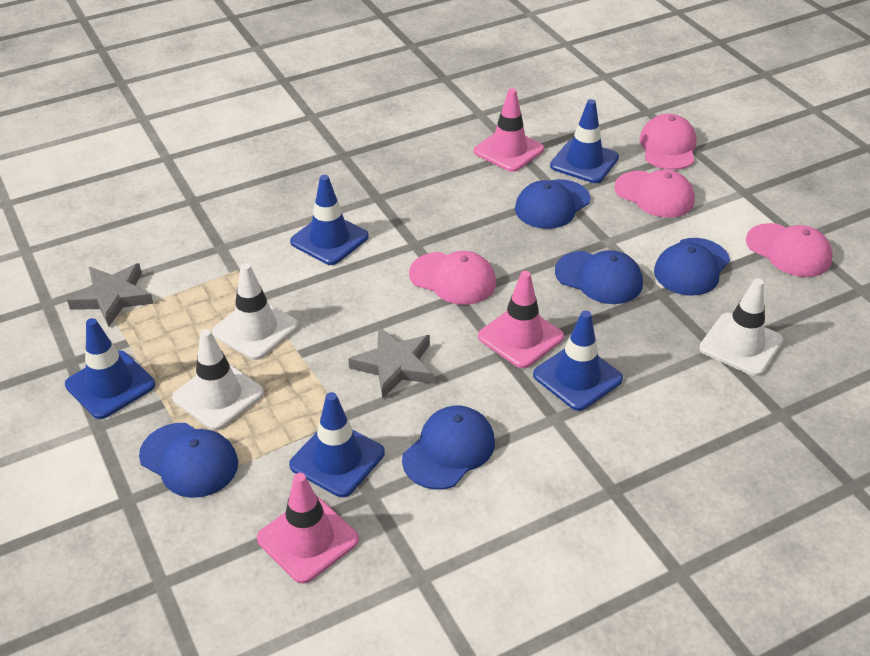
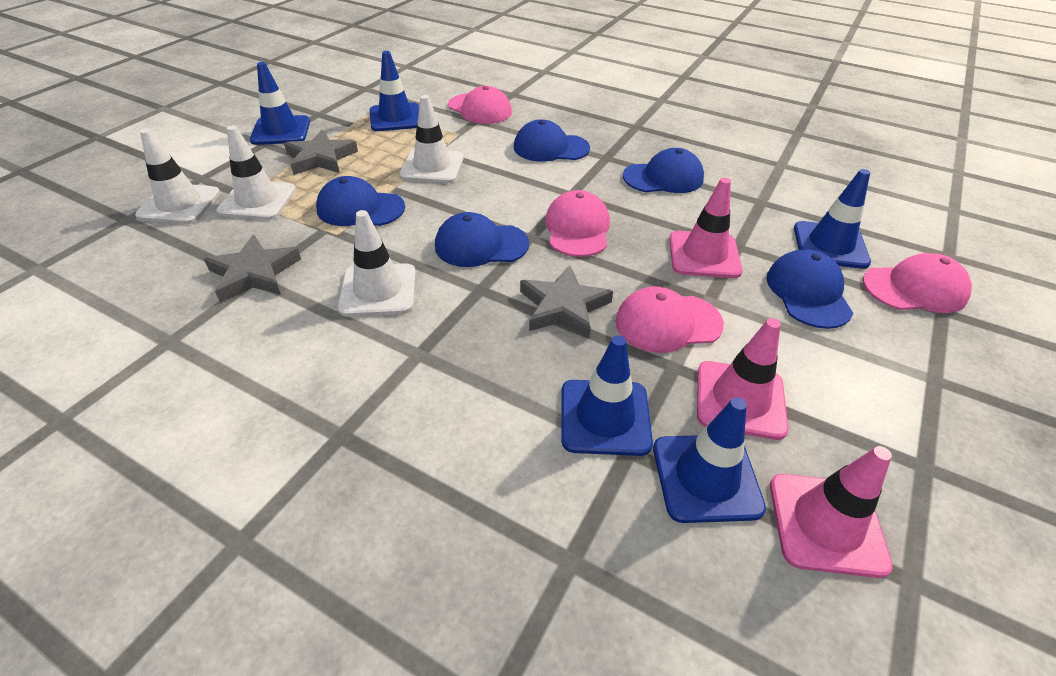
grey star: 2 -> 3
white traffic cone: 3 -> 4

